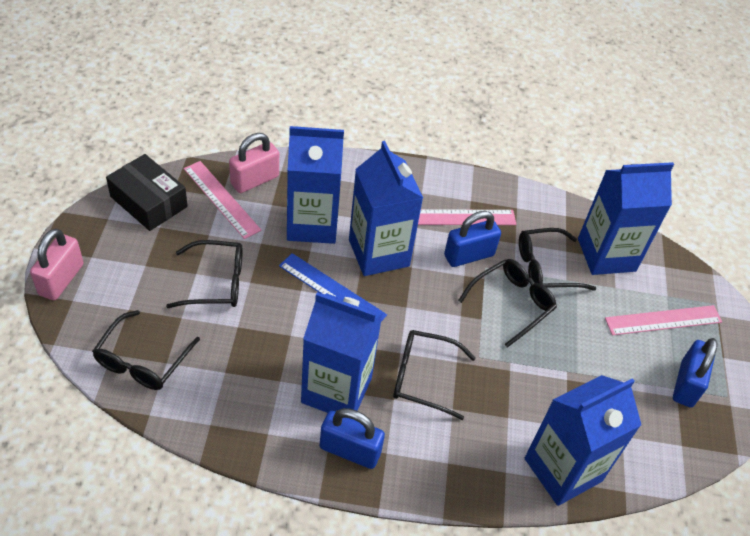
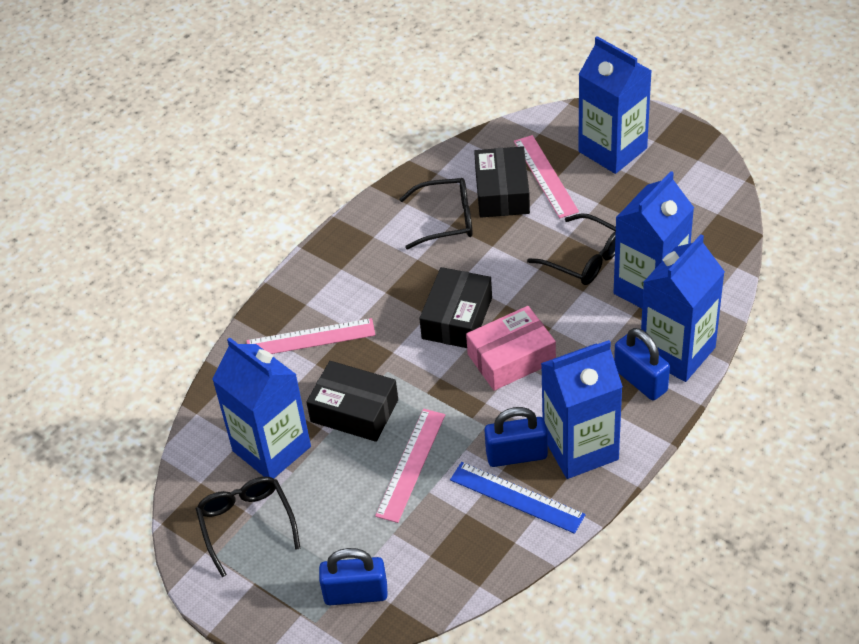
black box: 1 -> 3
black glasses: 5 -> 3
pink box: 0 -> 1
pink padlock: 2 -> 0

